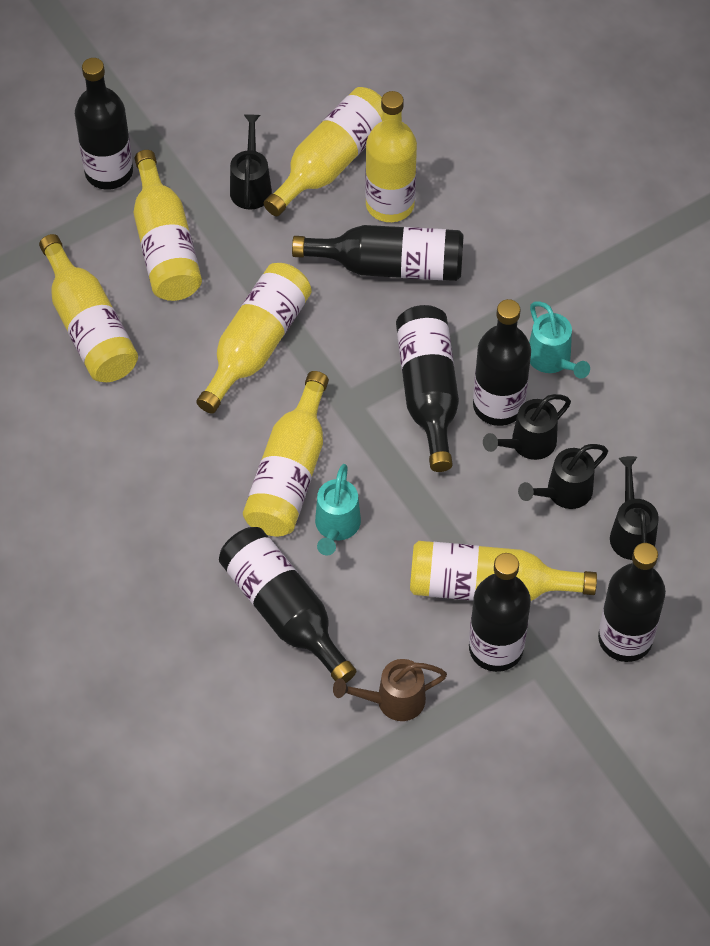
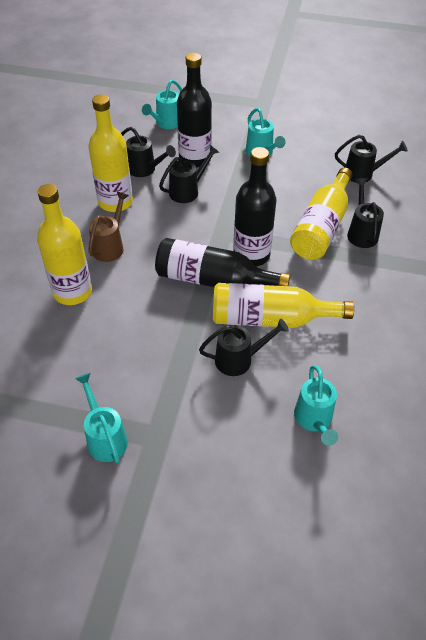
black bottle: 7 -> 3
black watering can: 4 -> 5
turquoise watering can: 2 -> 4
yellow bottle: 7 -> 4

